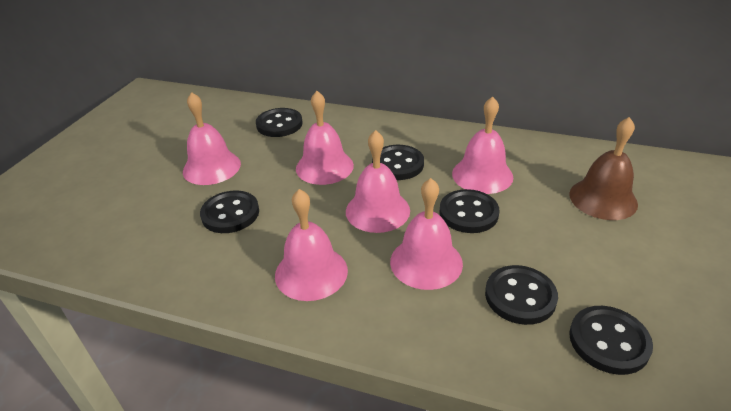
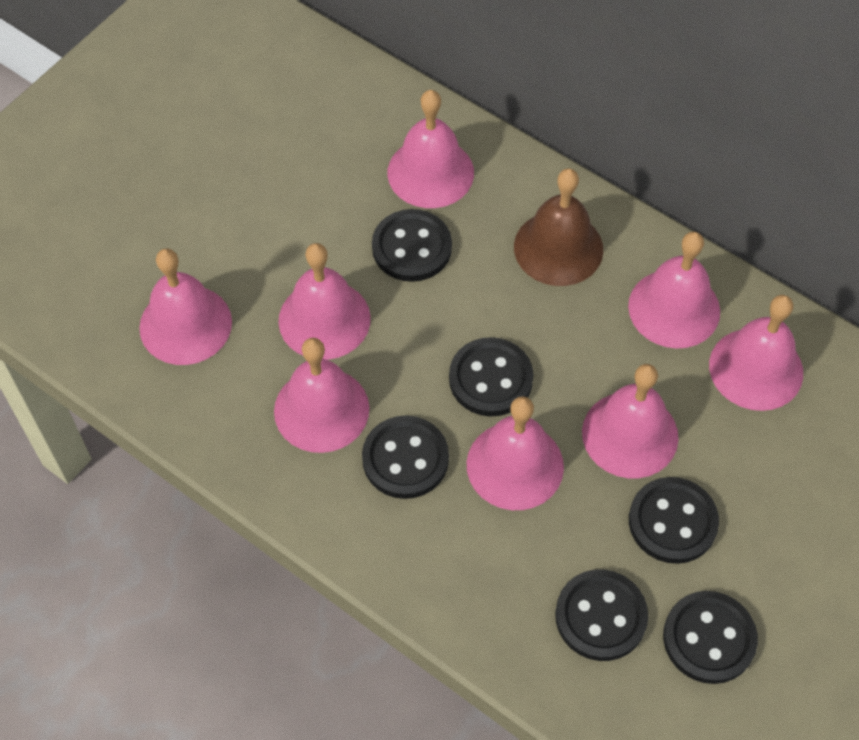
pink bell: 6 -> 8

